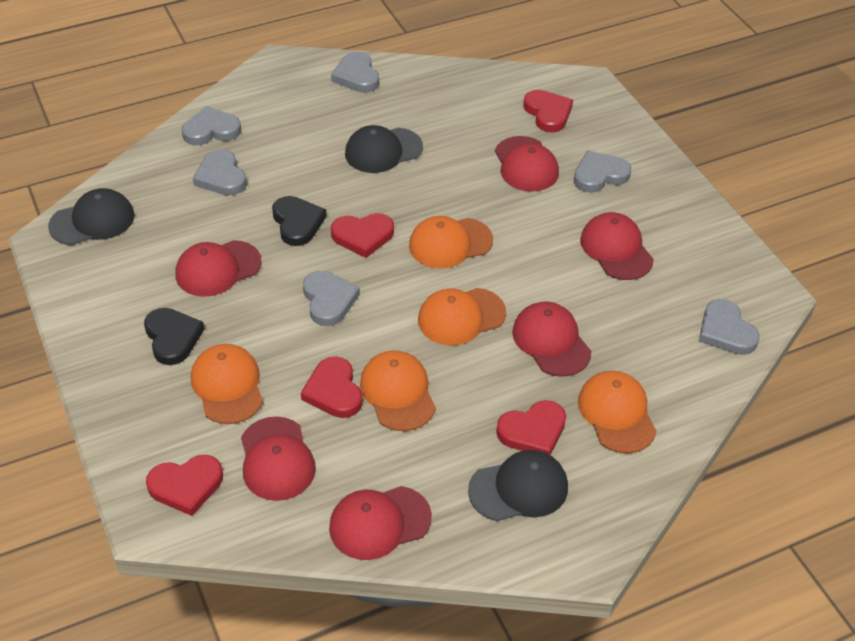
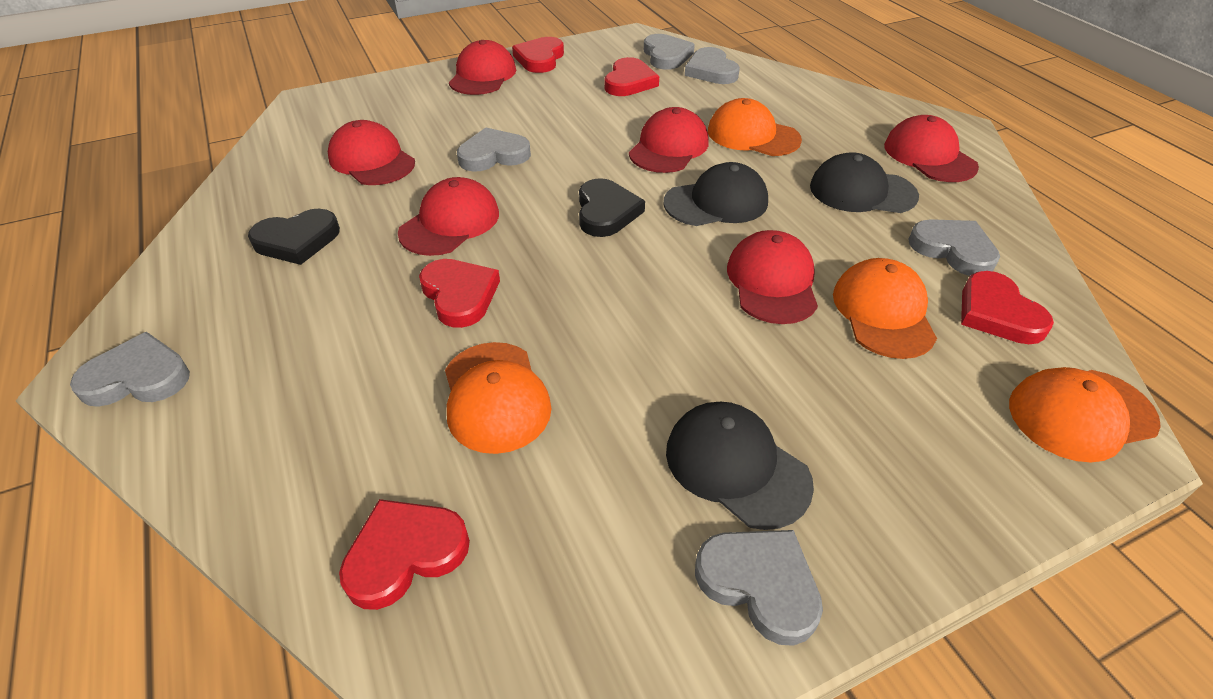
orange cap: 5 -> 4

